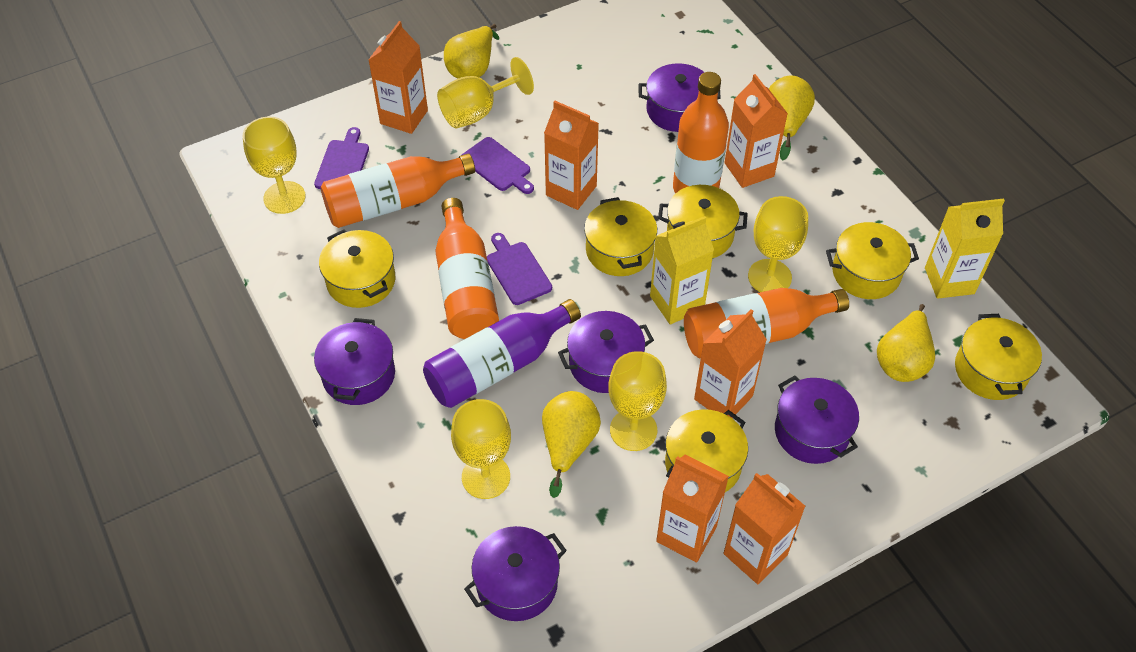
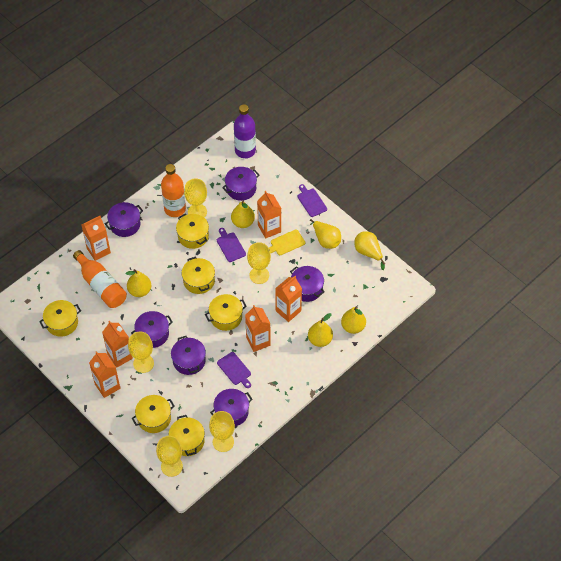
orange bottle: 4 -> 2
purple pot: 5 -> 6
yellow carton: 2 -> 0
yellow cutting board: 0 -> 1
yellow pear: 4 -> 6

